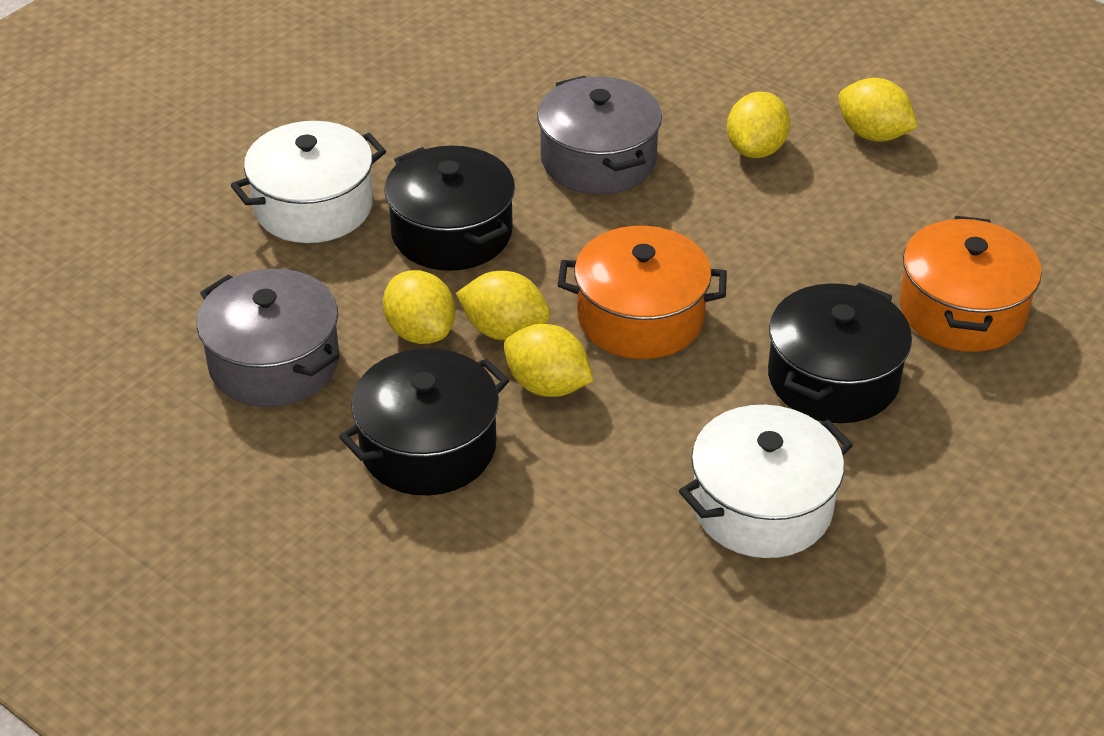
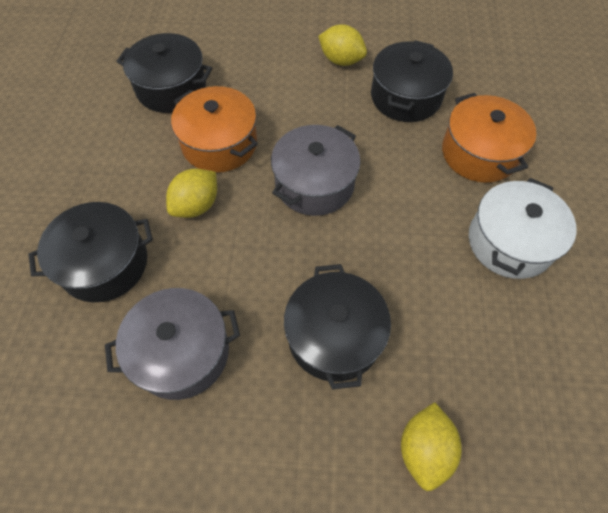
black pot: 3 -> 4
white pot: 2 -> 1
yellow lemon: 5 -> 3

